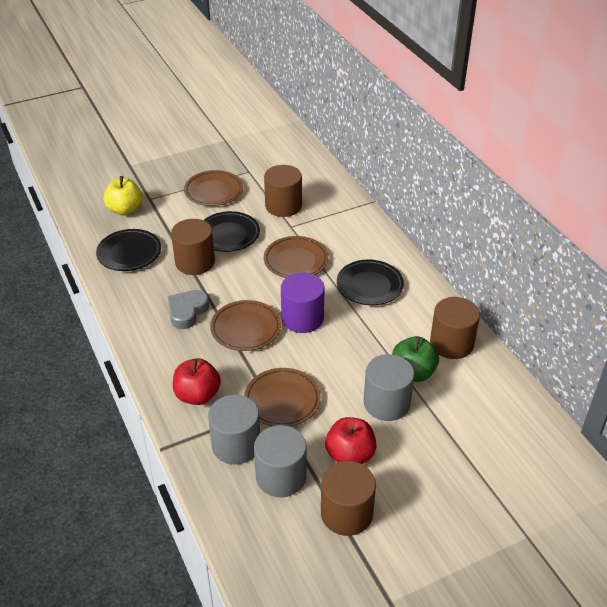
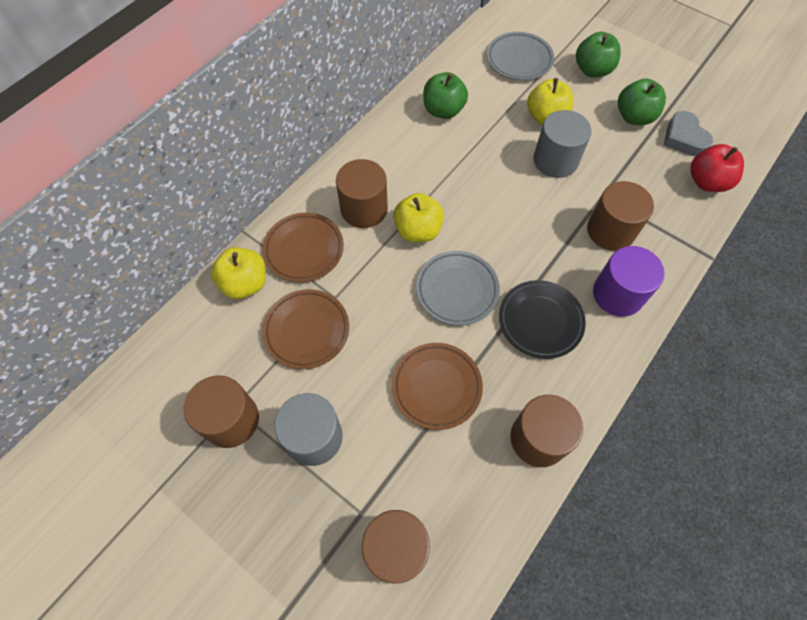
black plate: 3 -> 1
brown cylinder: 4 -> 5
brown plate: 4 -> 3
green apple: 1 -> 3
grey cylinder: 3 -> 2
grey plate: 0 -> 2
red apple: 2 -> 1
yellow apple: 1 -> 3

